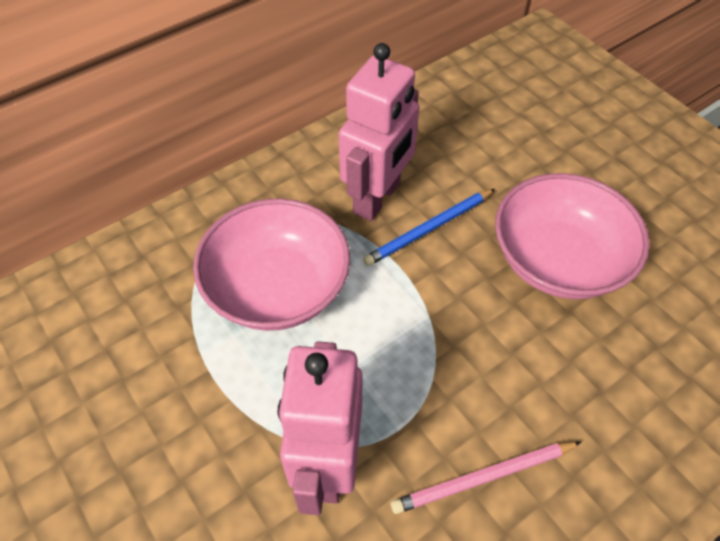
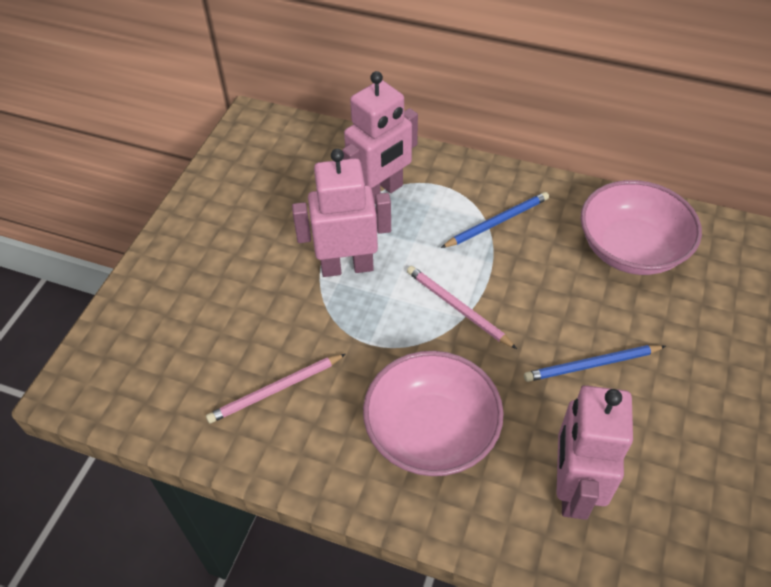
blue pencil: 1 -> 2
pink pencil: 1 -> 2
pink robot: 2 -> 3

